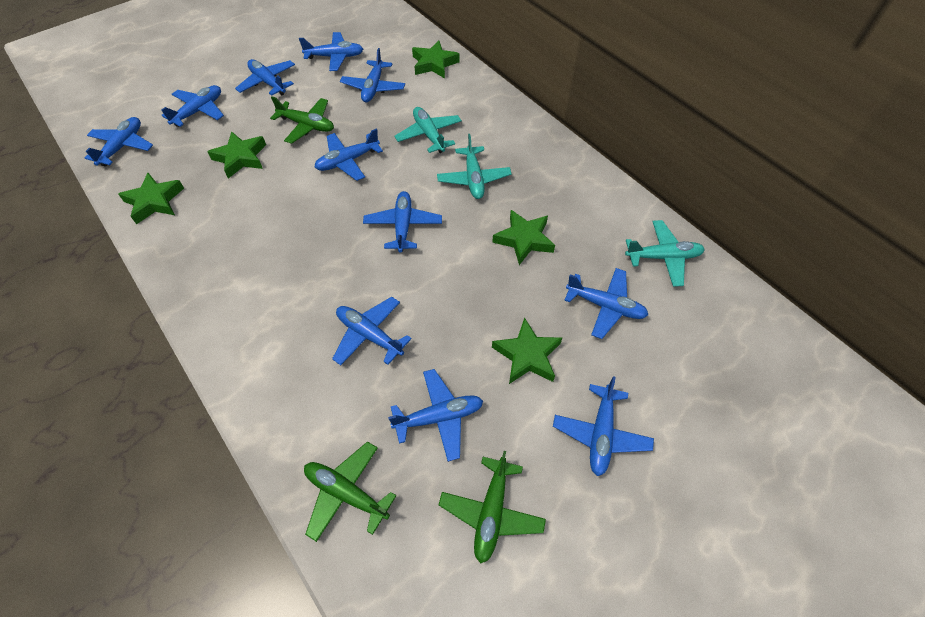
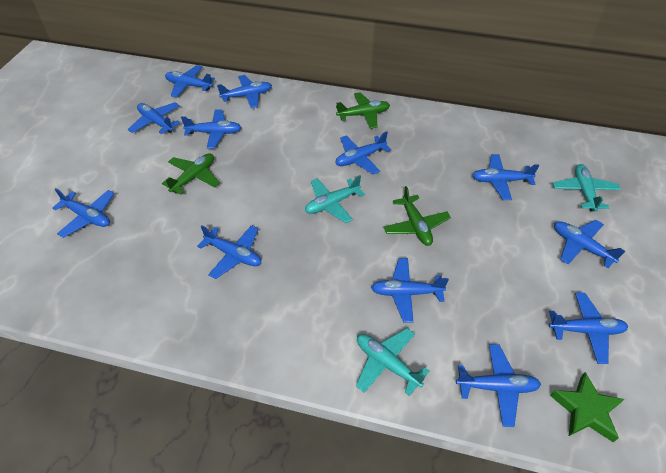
blue plane: 11 -> 12
green star: 5 -> 1

